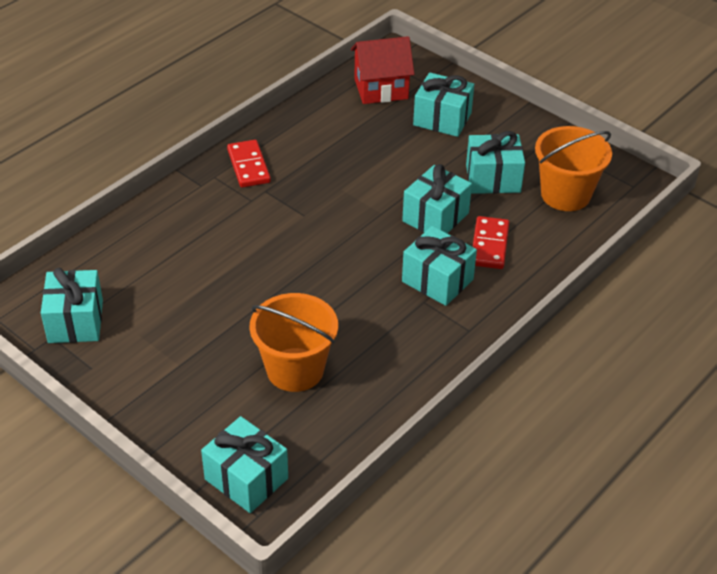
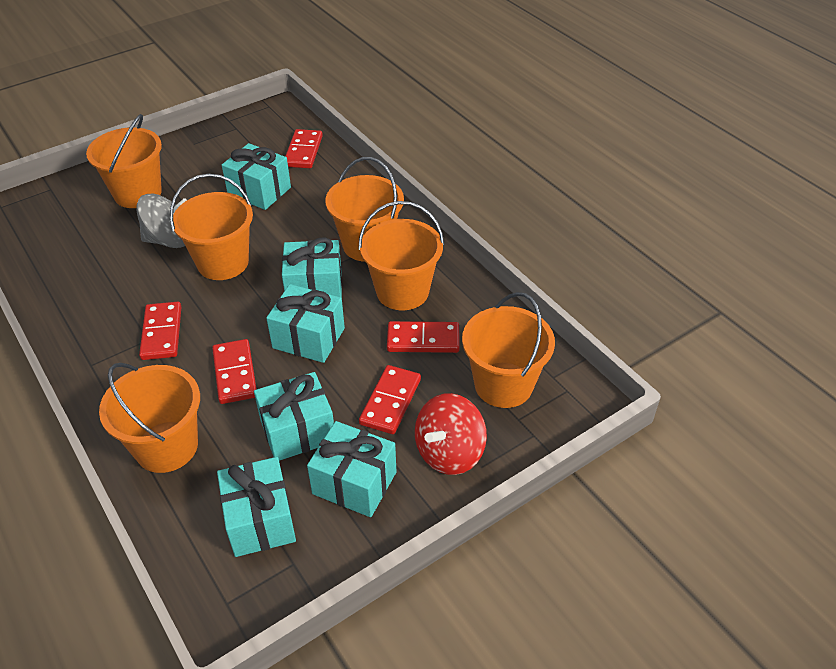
grey spinning top: 0 -> 1
orange bucket: 2 -> 6
red domino: 2 -> 5
red house: 1 -> 0
red spinning top: 0 -> 1

